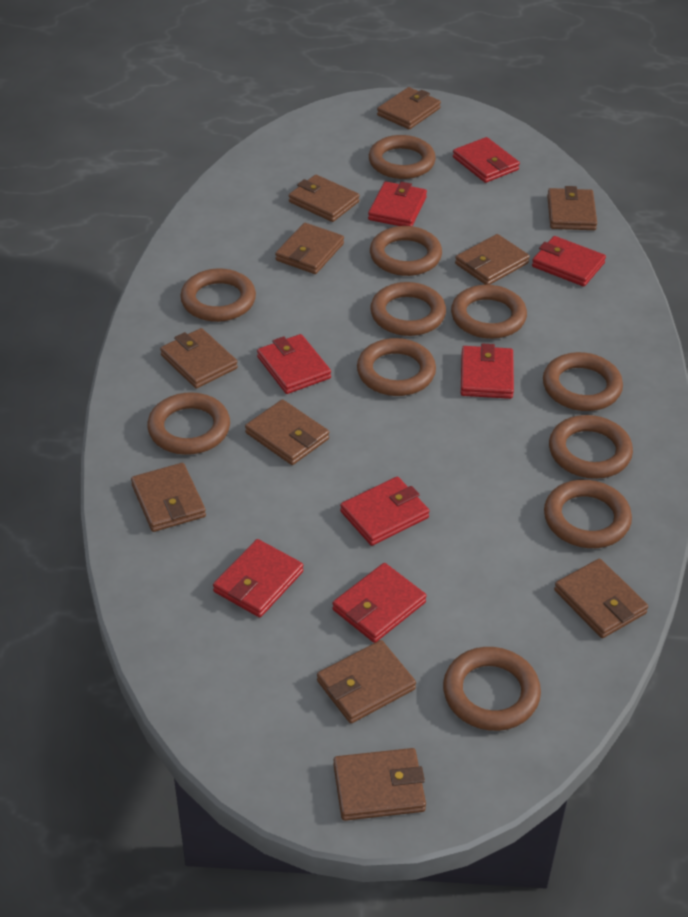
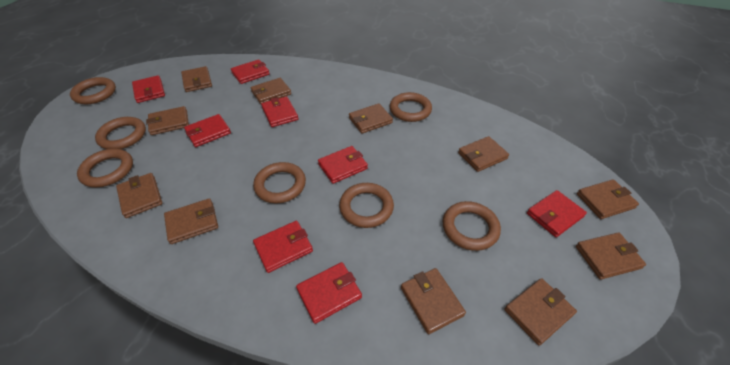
brown ring: 11 -> 7

